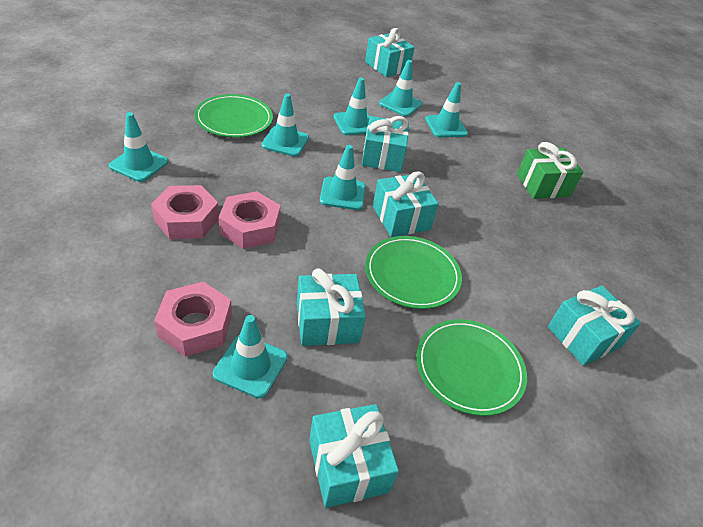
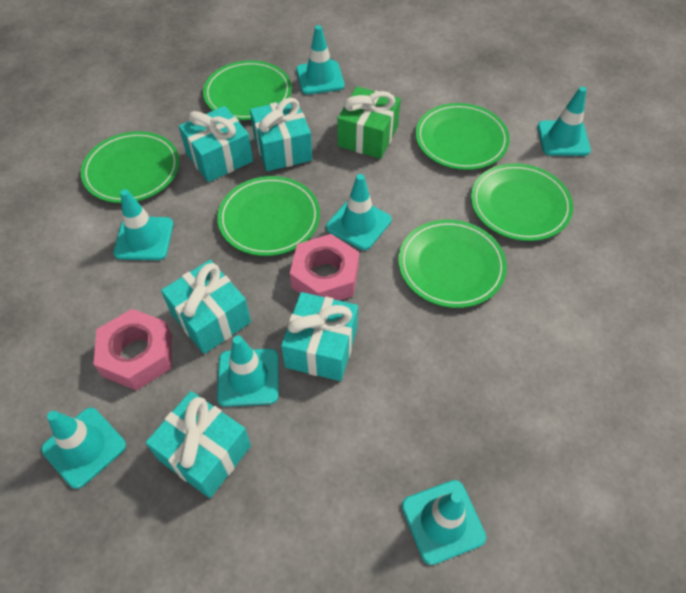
green plate: 3 -> 6
pink nut: 3 -> 2
turquoise gift: 6 -> 5

